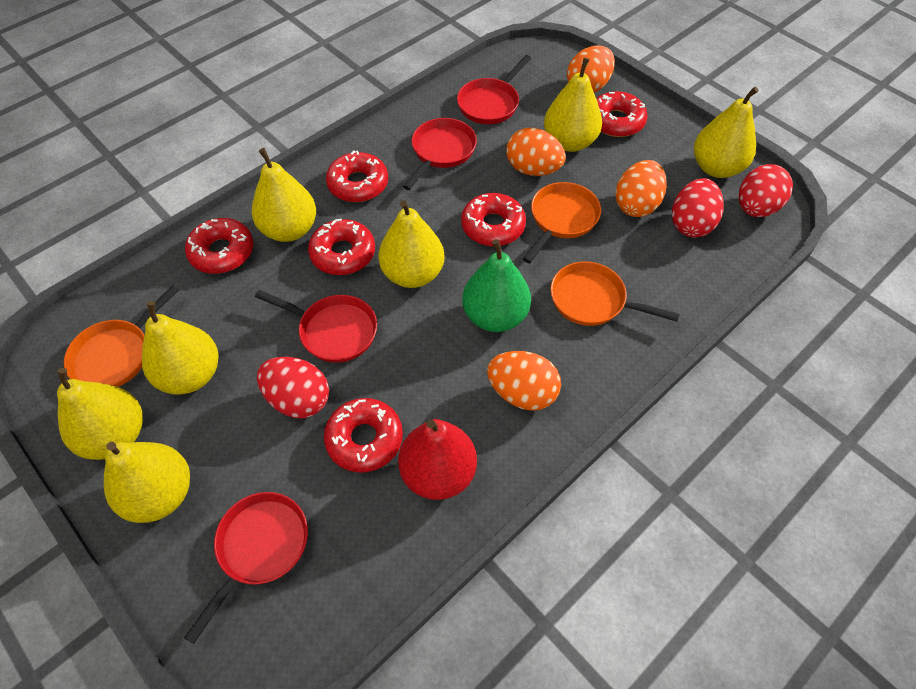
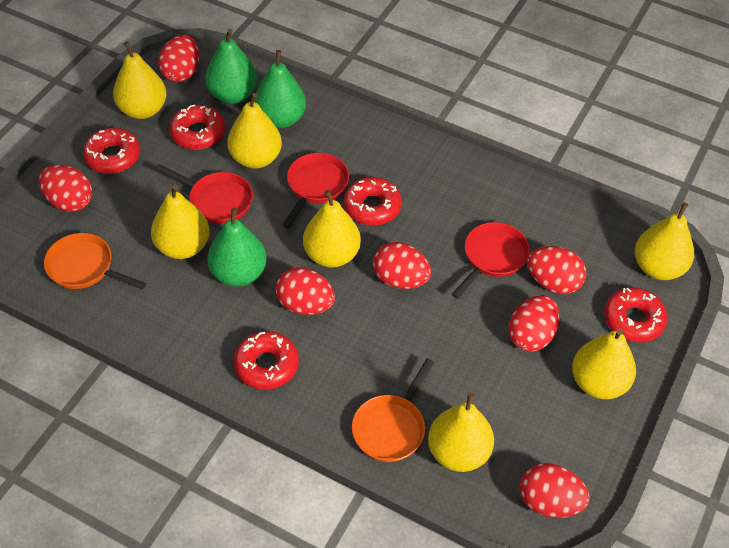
green pear: 1 -> 3
orange egg: 4 -> 0
orange pan: 3 -> 2
red donut: 6 -> 5
red egg: 3 -> 7
red pan: 4 -> 3
red pear: 1 -> 0

